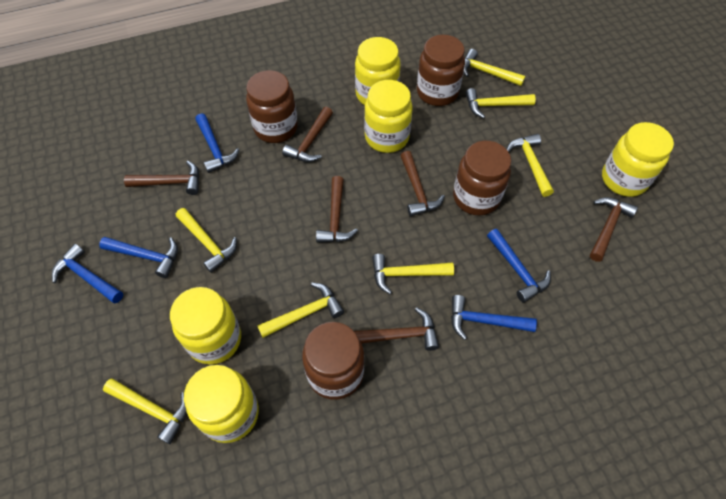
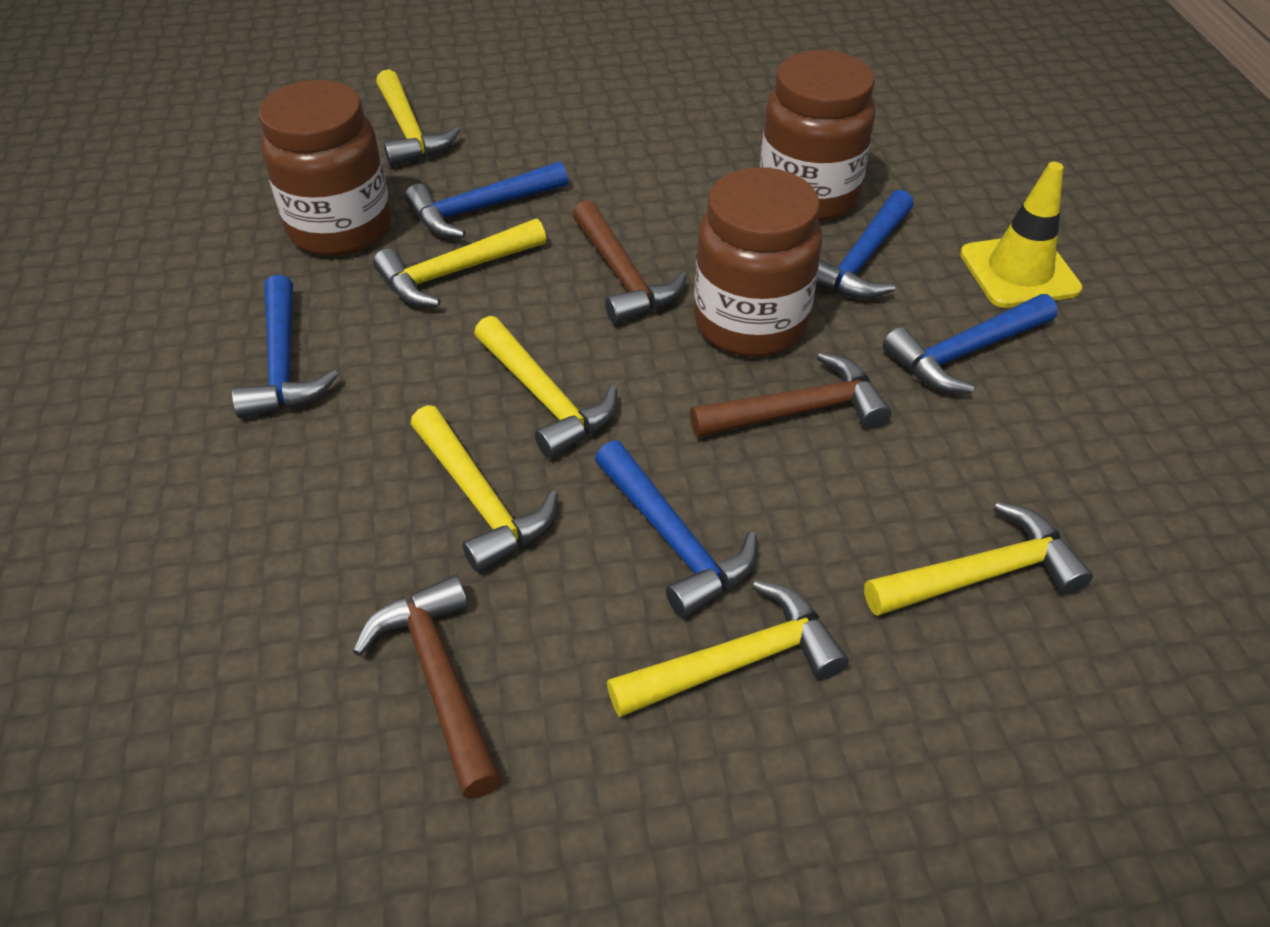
brown hammer: 6 -> 3
brown jar: 4 -> 3
yellow hammer: 7 -> 6
yellow jar: 5 -> 0
yellow traffic cone: 0 -> 1

